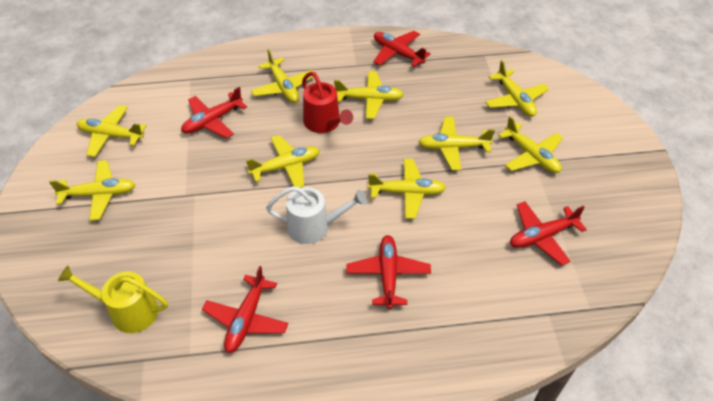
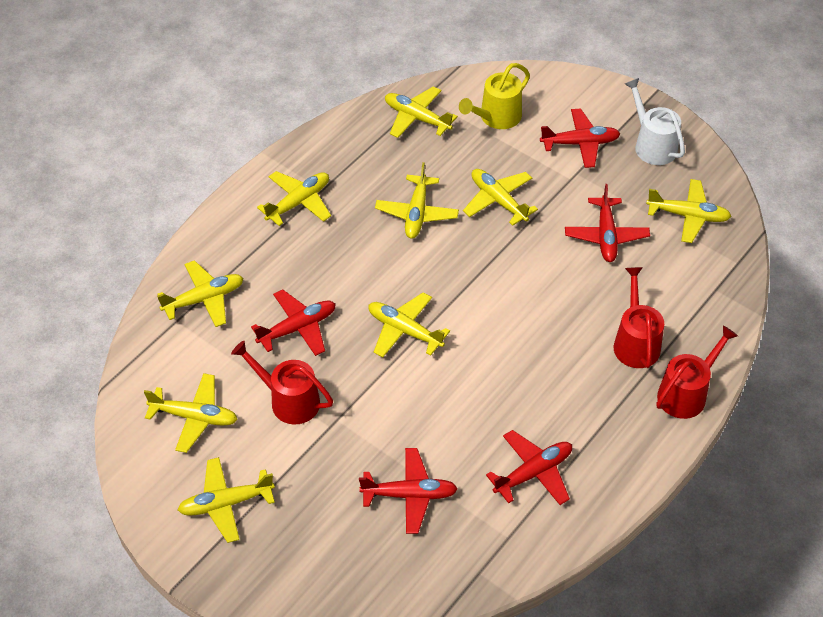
red watering can: 1 -> 3

